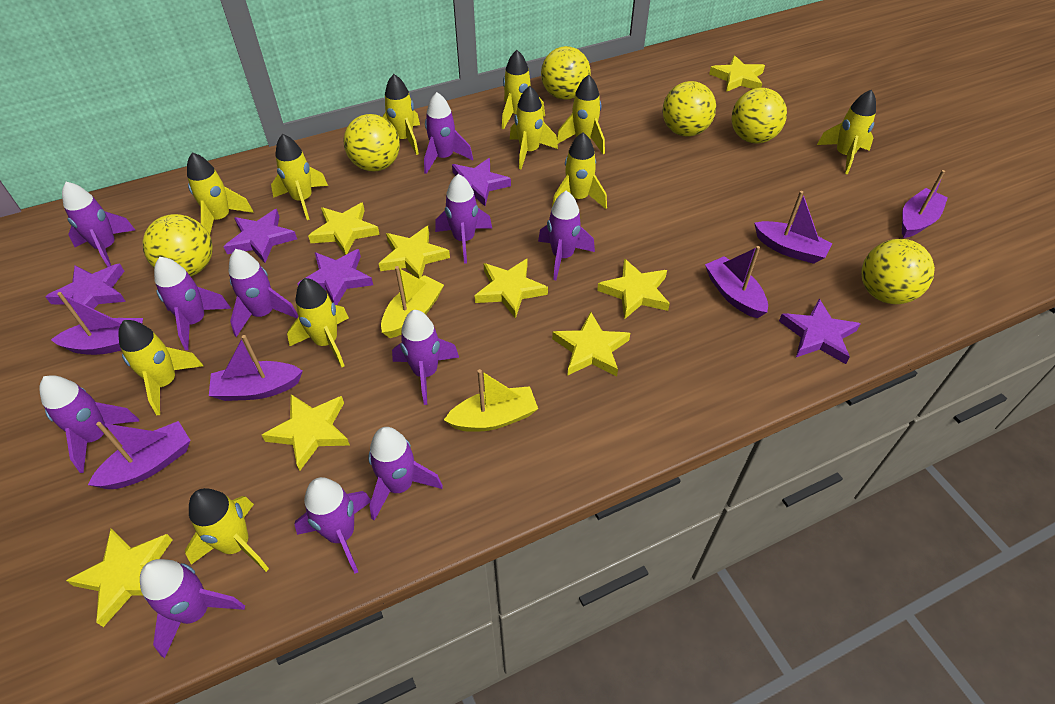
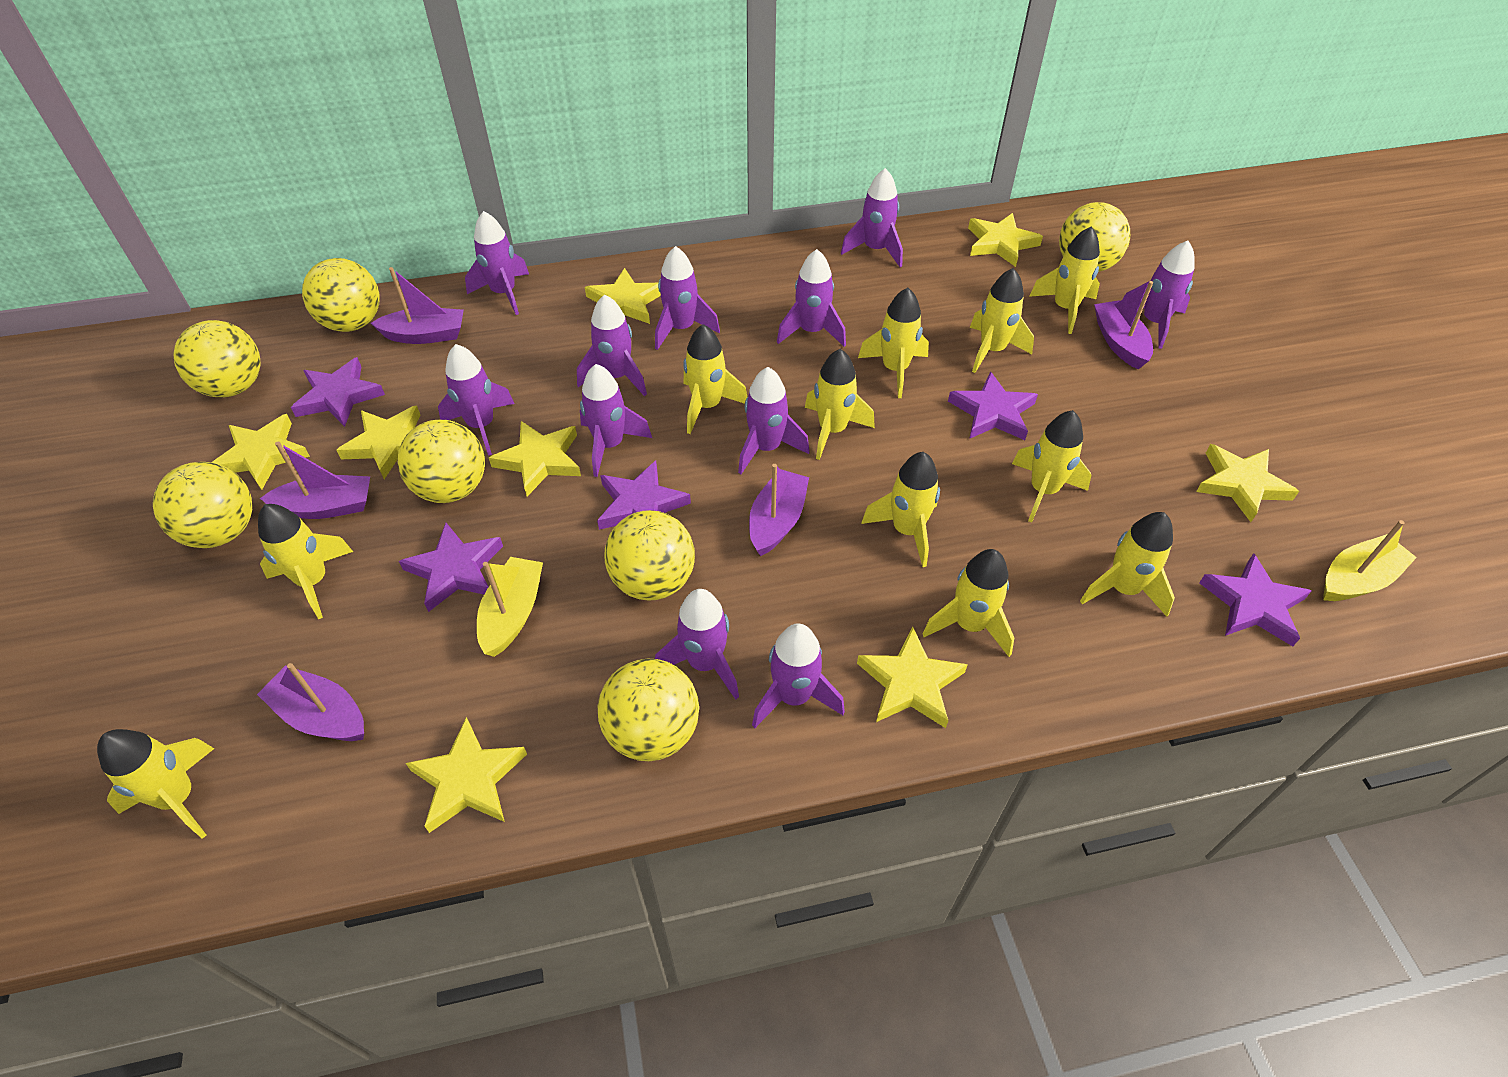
purple boat: 6 -> 5
yellow ball: 6 -> 7

